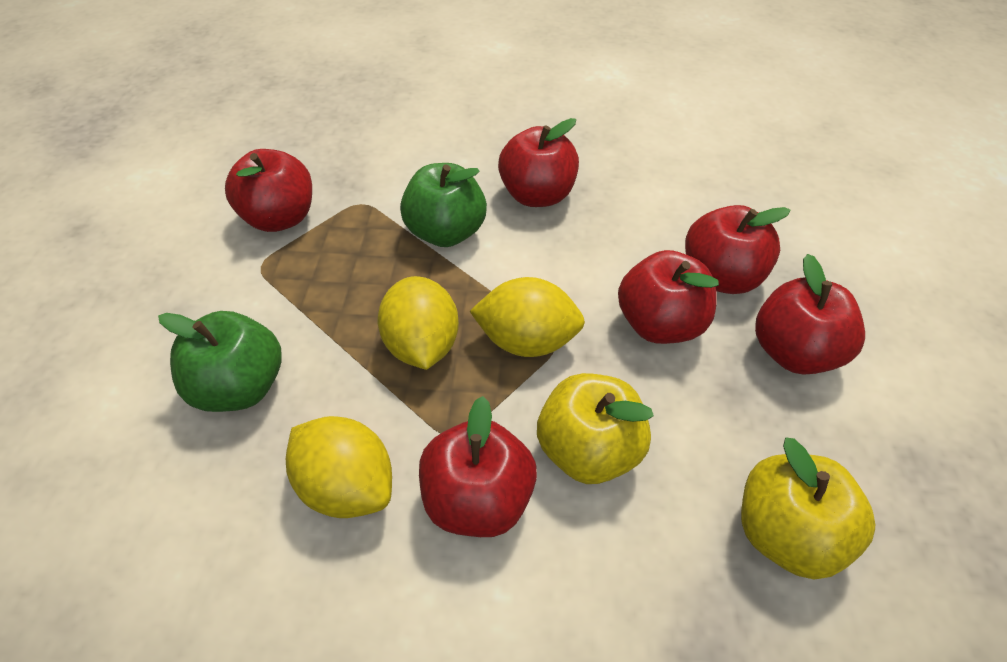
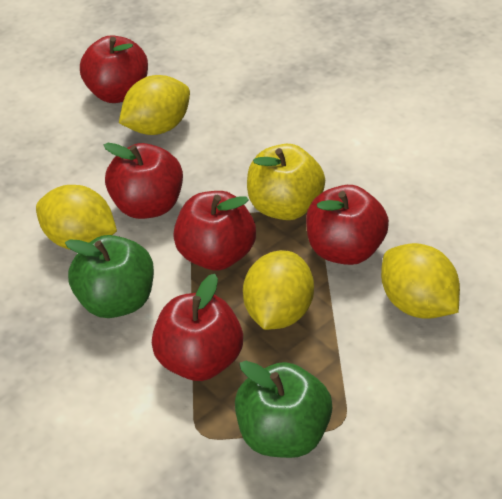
red apple: 6 -> 5
yellow apple: 2 -> 1
yellow lemon: 3 -> 4

